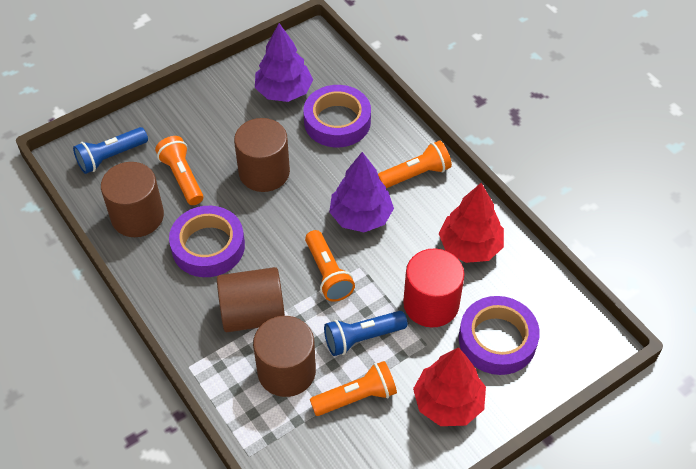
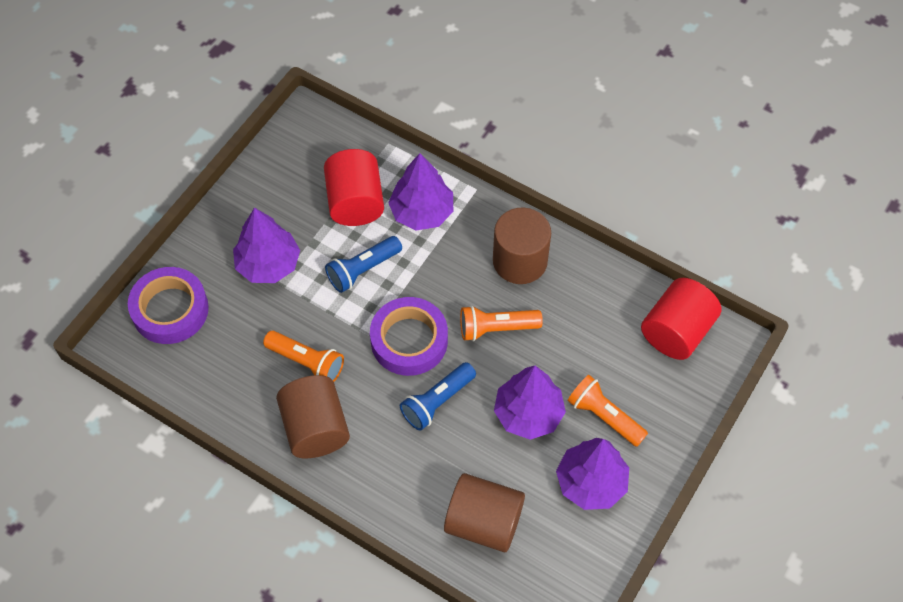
brown cylinder: 4 -> 3
orange flashlight: 4 -> 3
purple tape: 3 -> 2
purple tree: 2 -> 4
red cylinder: 1 -> 2
red tree: 2 -> 0

